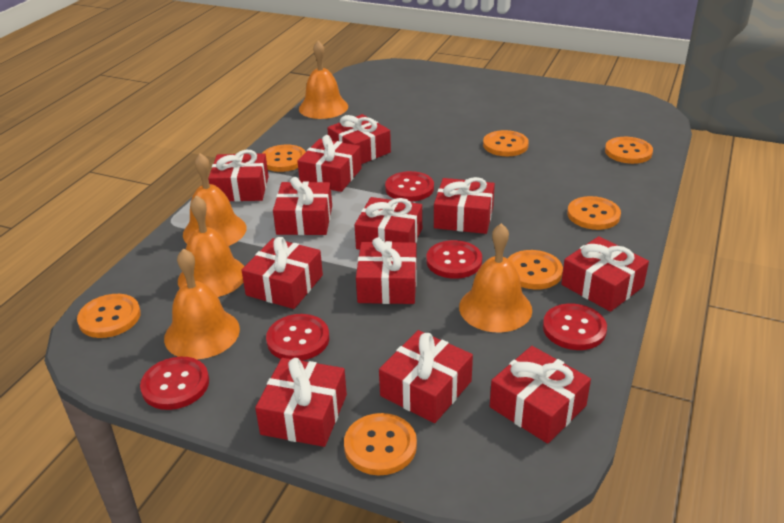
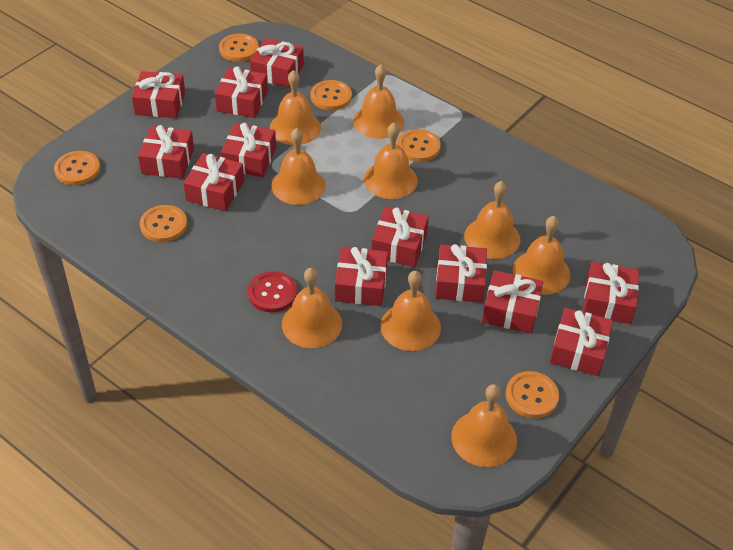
orange bell: 5 -> 9
orange button: 7 -> 6
red button: 5 -> 1

